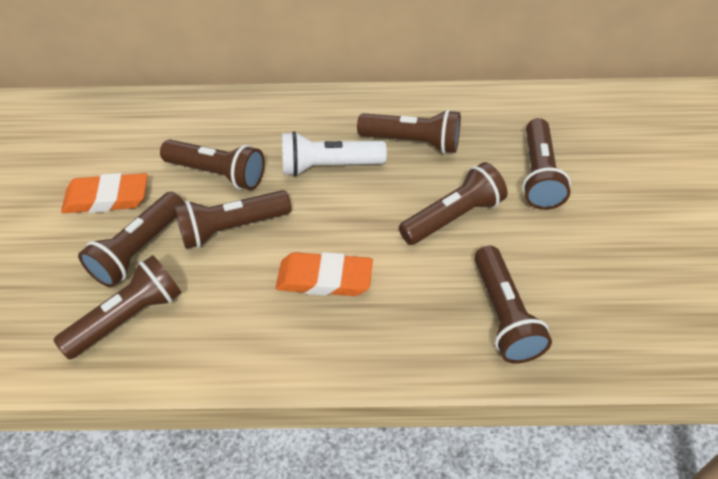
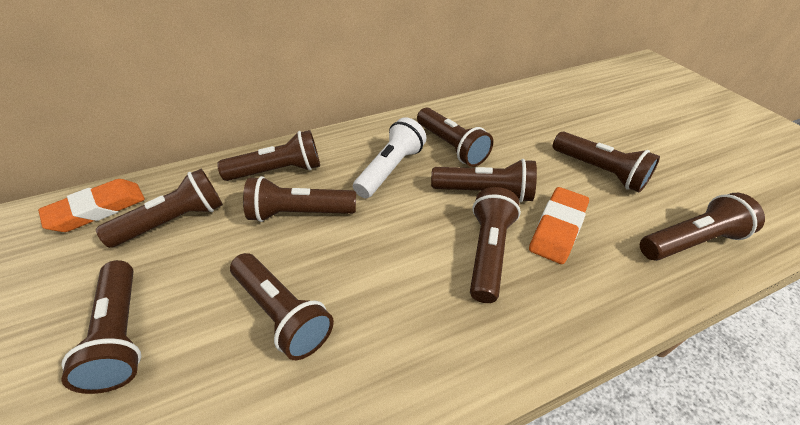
brown flashlight: 8 -> 10

